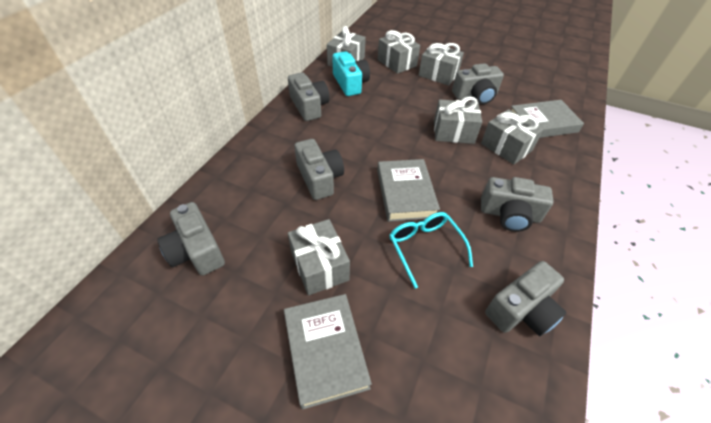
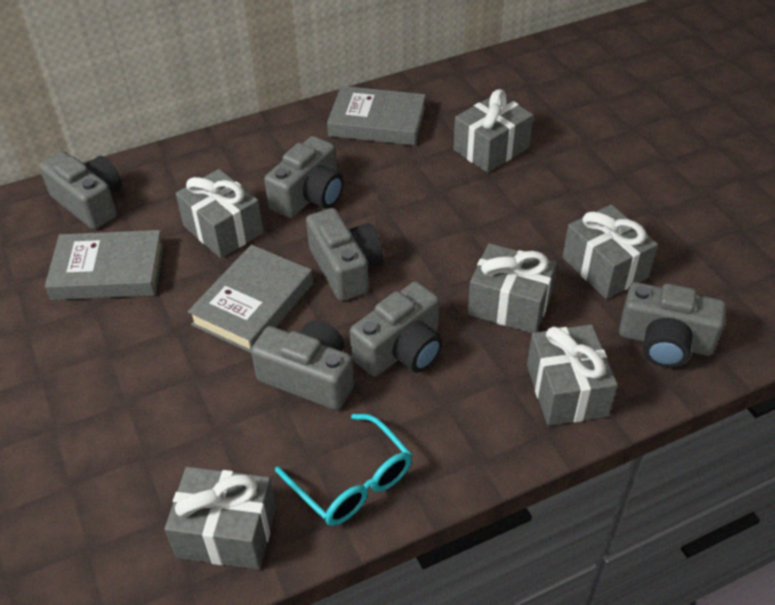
turquoise camera: 1 -> 0

